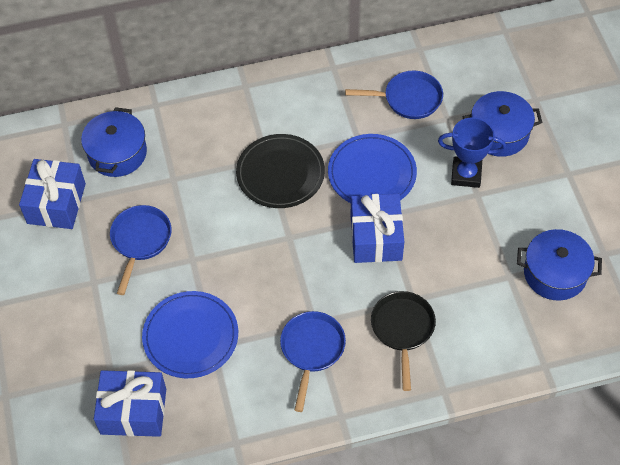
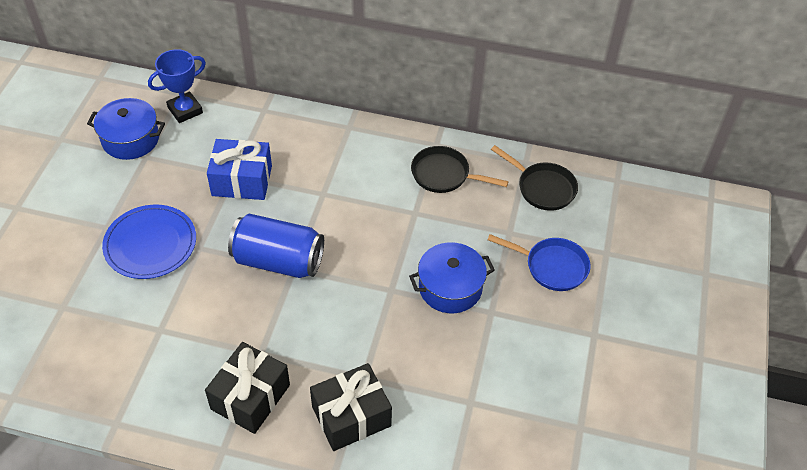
black gift: 0 -> 2
black pan: 1 -> 2
black plate: 1 -> 0
blue can: 0 -> 1
blue gift: 3 -> 1
blue pan: 3 -> 1
blue plate: 2 -> 1
blue pot: 3 -> 2

